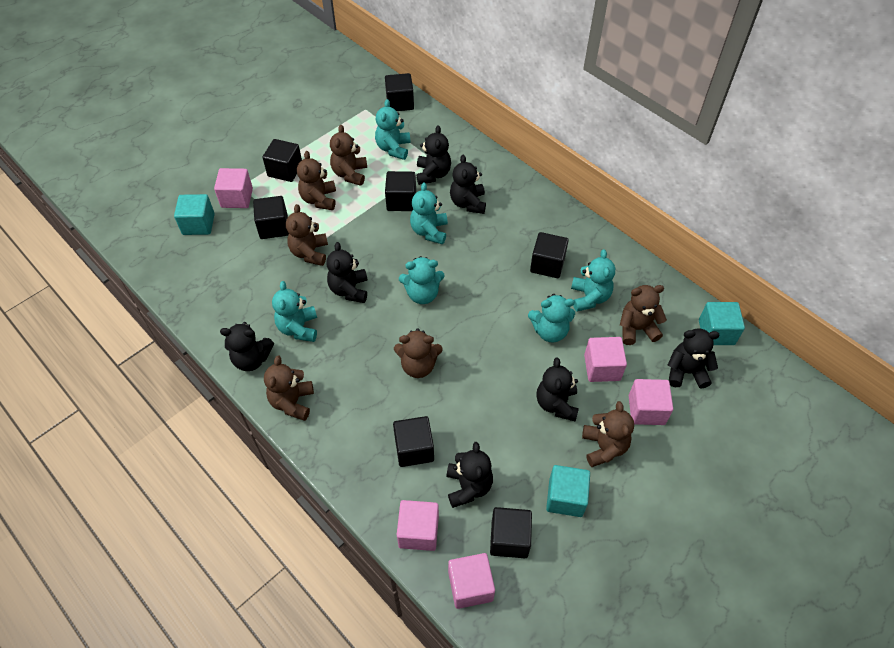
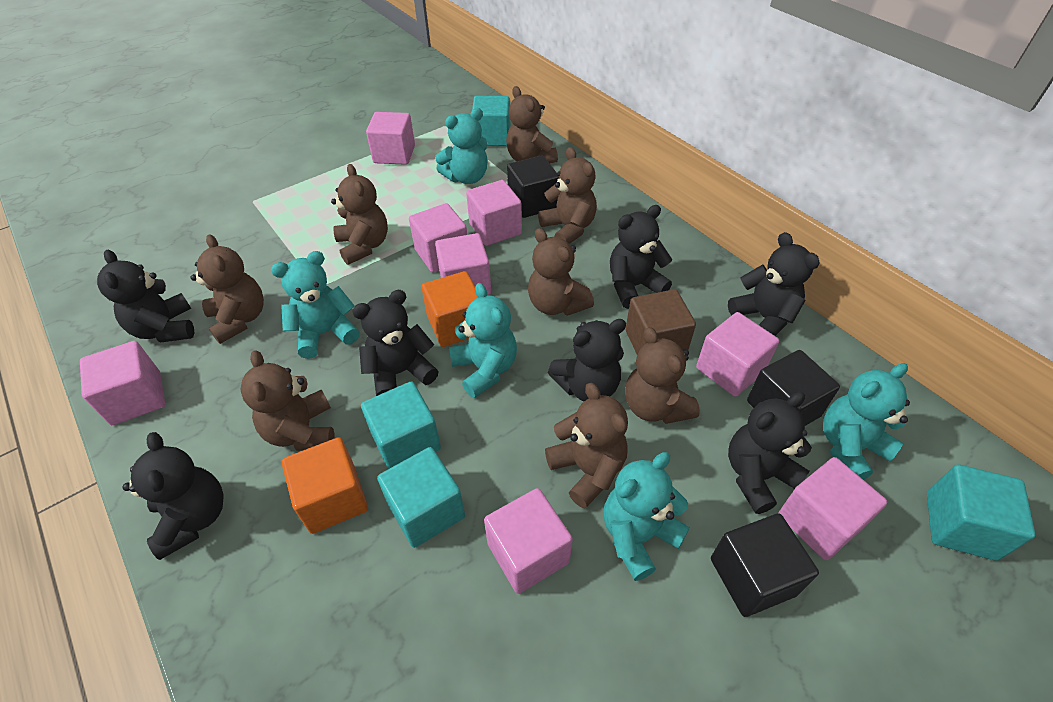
black cube: 7 -> 3
brown cube: 0 -> 1
brown teddy bear: 7 -> 8
orange cube: 0 -> 2
pink cube: 5 -> 8
turquoise cube: 3 -> 4
turquoise teddy bear: 6 -> 5

